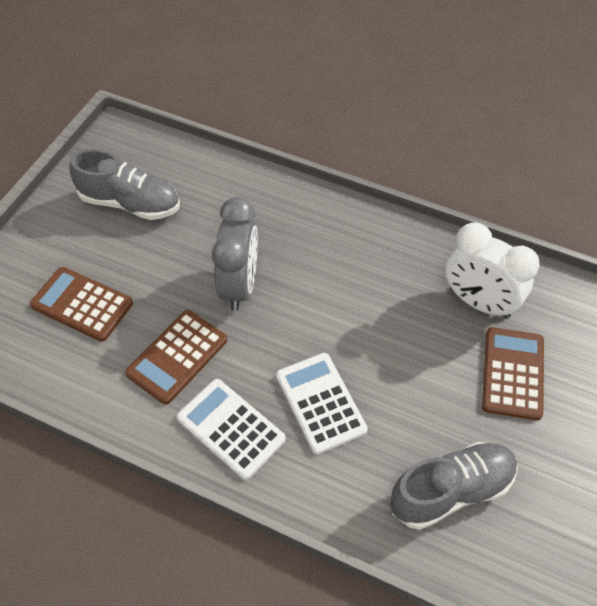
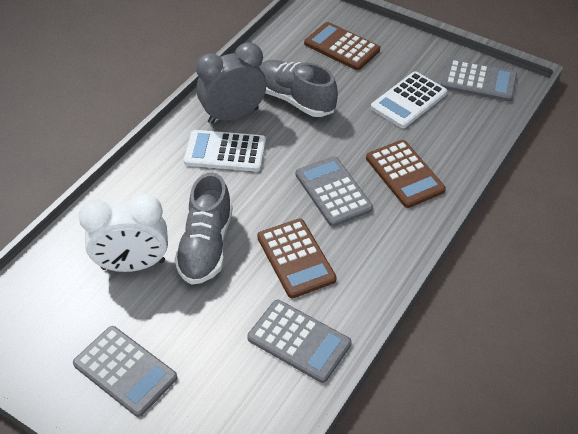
grey calculator: 0 -> 4

